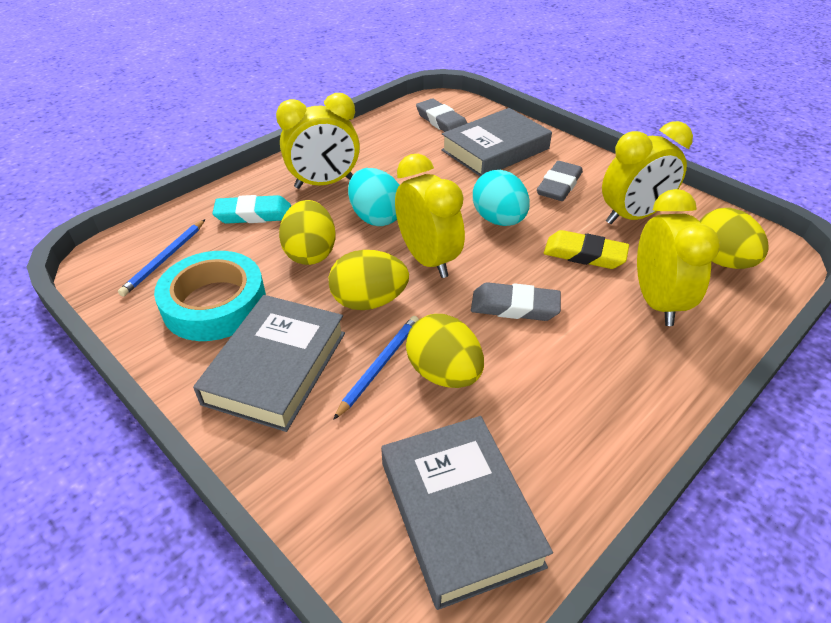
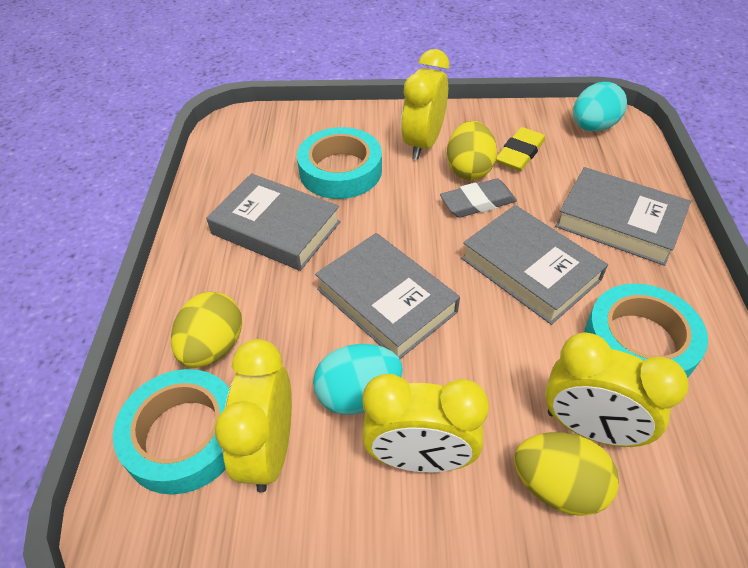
blue pencil: 2 -> 0
grey book: 3 -> 4
grey eraser: 3 -> 1
turquoise eraser: 1 -> 0
turquoise tape: 1 -> 3
yellow egg: 4 -> 3

